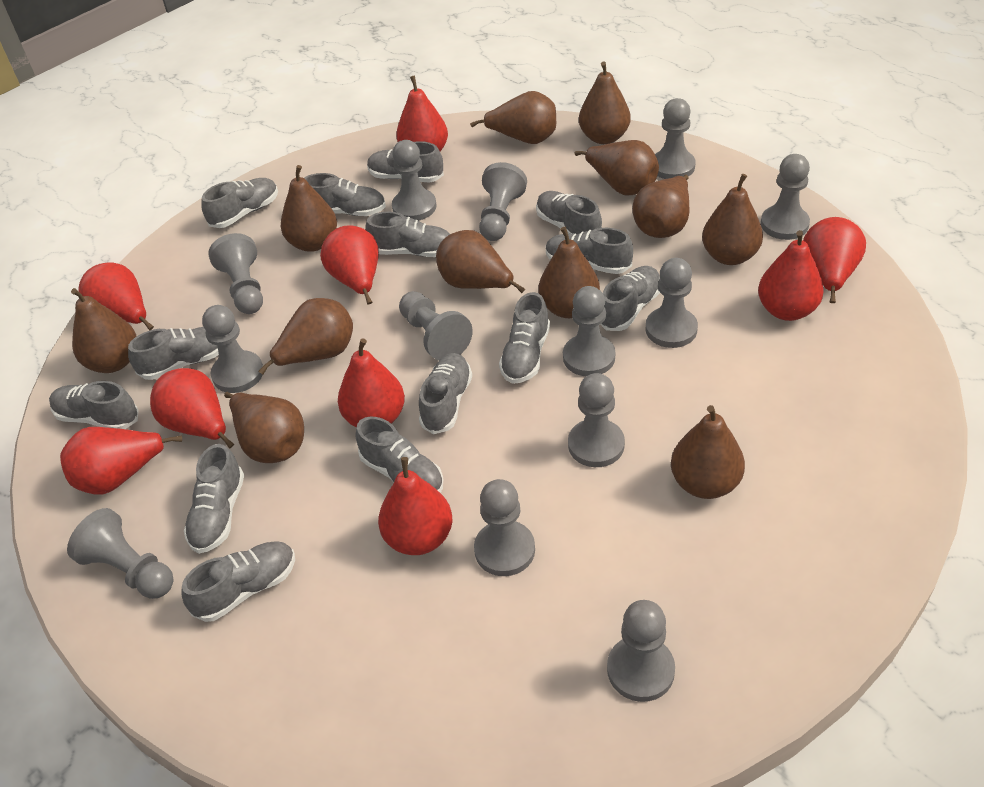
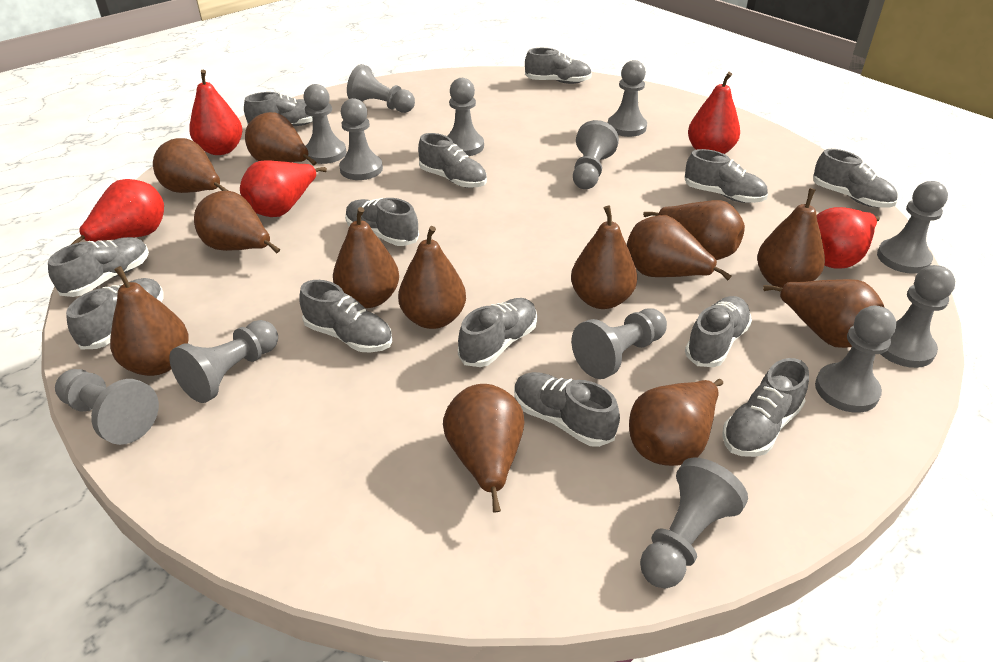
brown pear: 12 -> 13
grey shoe: 14 -> 13
red pear: 9 -> 5

